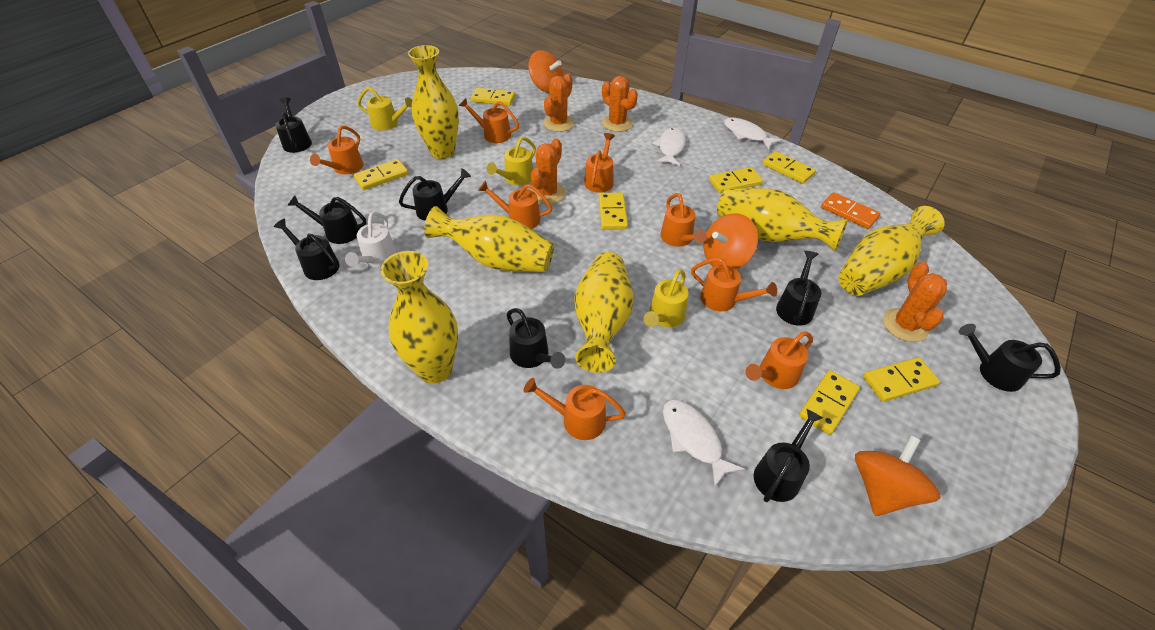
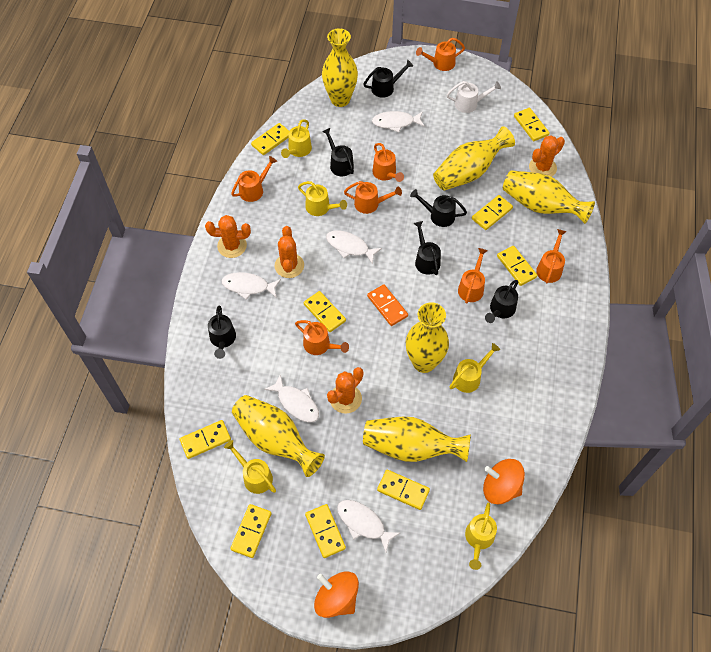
black watering can: 8 -> 6
orange spinning top: 3 -> 2
orange watering can: 8 -> 7
white fish: 3 -> 5
yellow domino: 7 -> 9
yellow watering can: 3 -> 5

